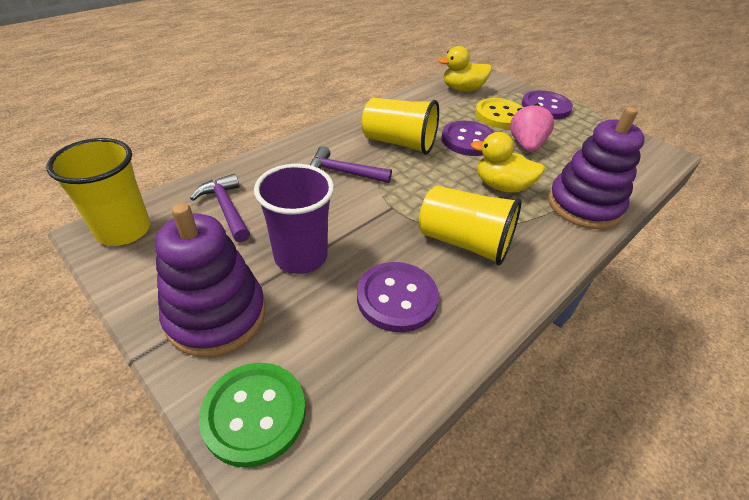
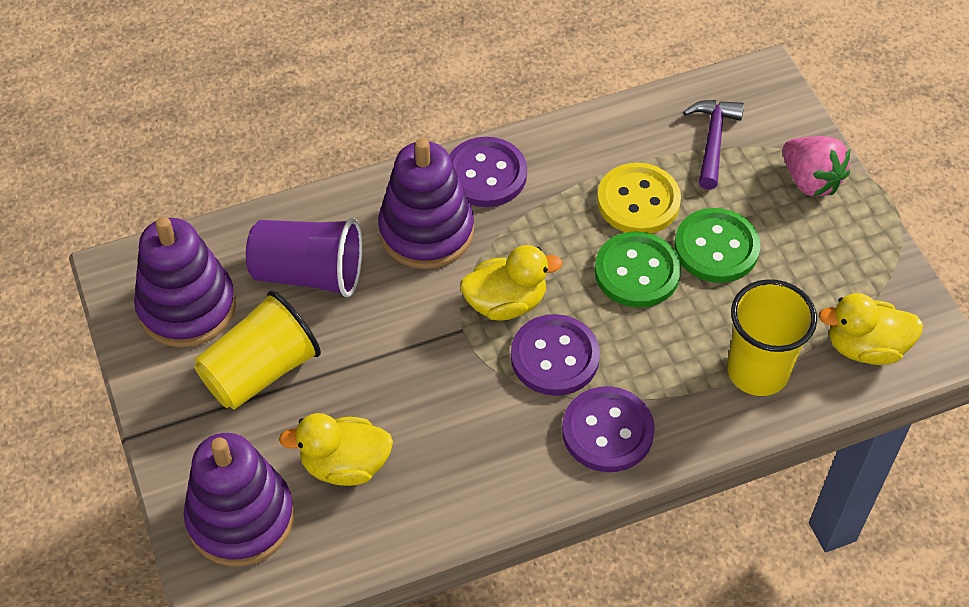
green button: 1 -> 2
purple hammer: 2 -> 1
purple stacking toy: 2 -> 3
yellow cup: 3 -> 2
yellow duck: 2 -> 3

